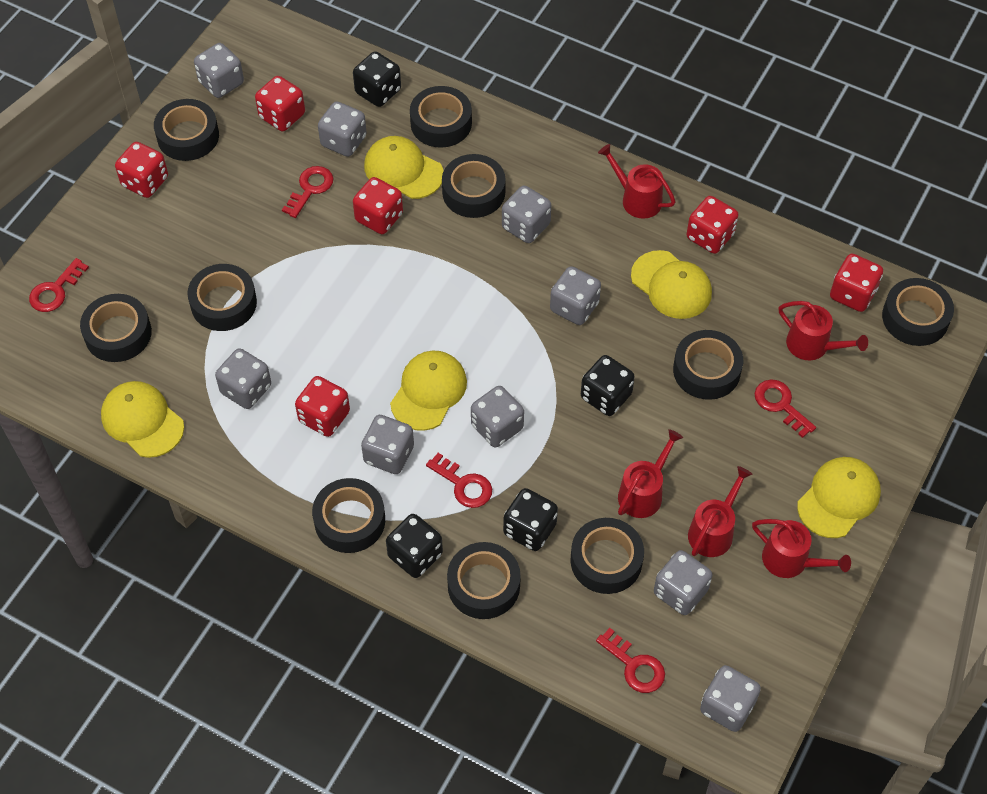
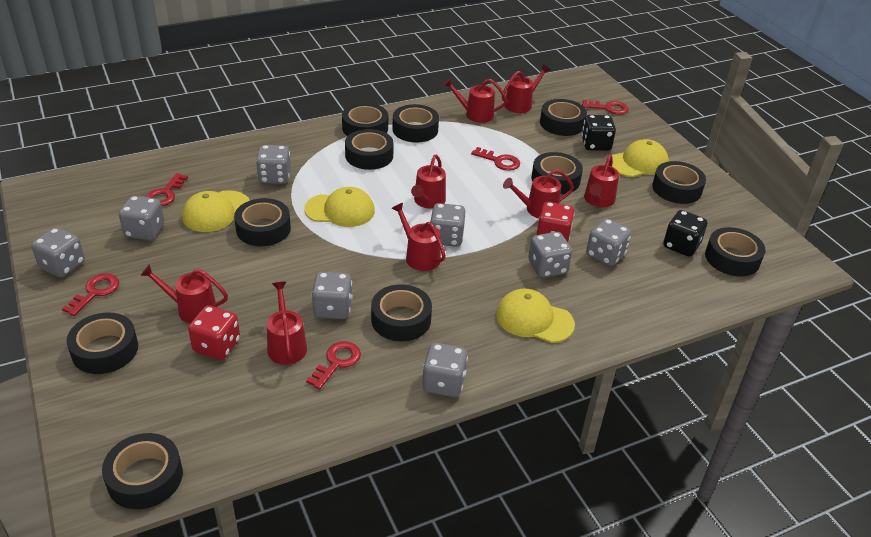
black dice: 4 -> 2
black tape: 10 -> 11
grey dice: 9 -> 8
red dice: 6 -> 2
red watering can: 5 -> 8
yellow cap: 5 -> 4

